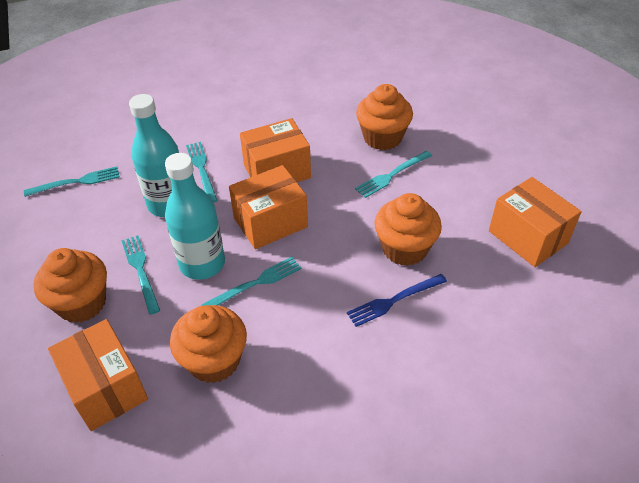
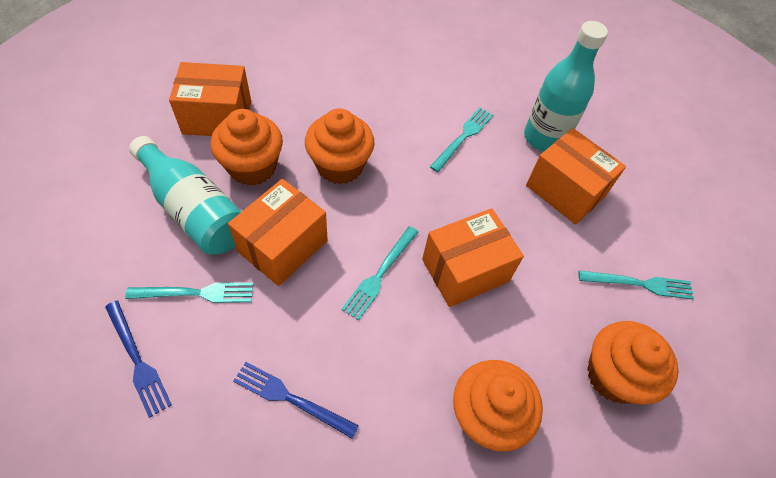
blue fork: 1 -> 2
turquoise fork: 5 -> 4

